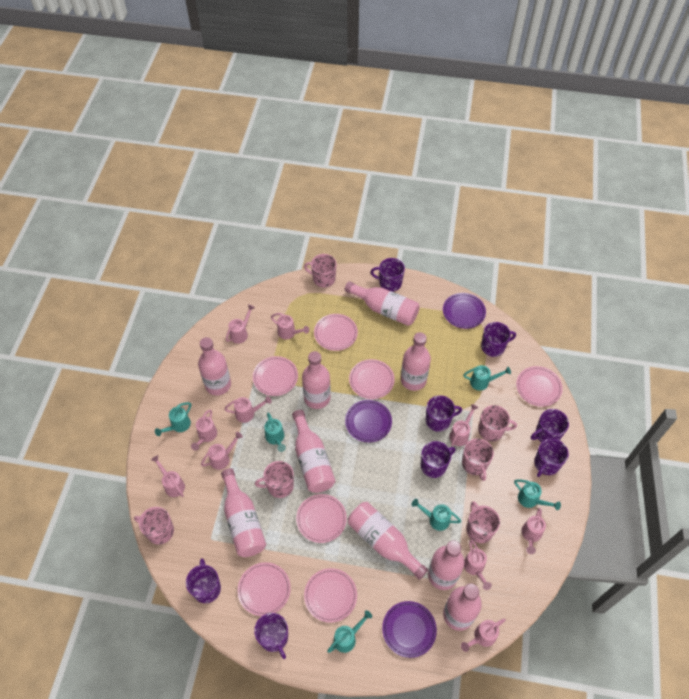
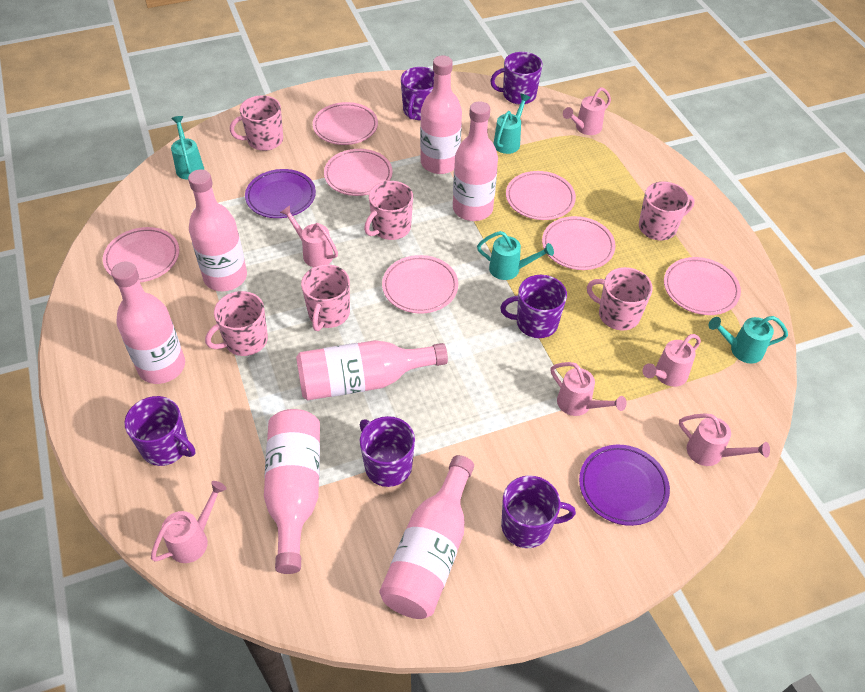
pink bottle: 9 -> 7
pink watering can: 10 -> 6
purple mug: 8 -> 6
purple plate: 3 -> 2
turquoise watering can: 6 -> 4

